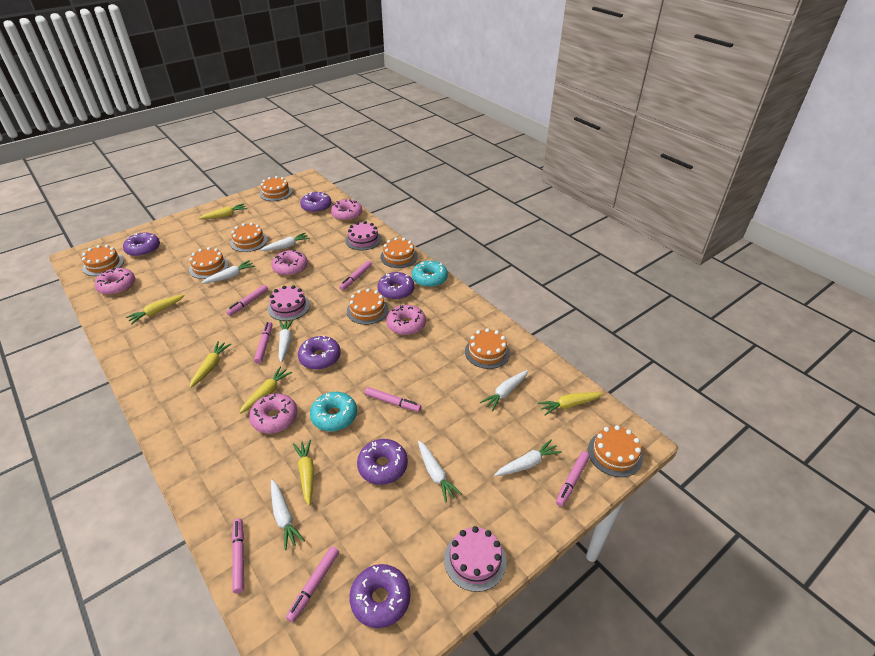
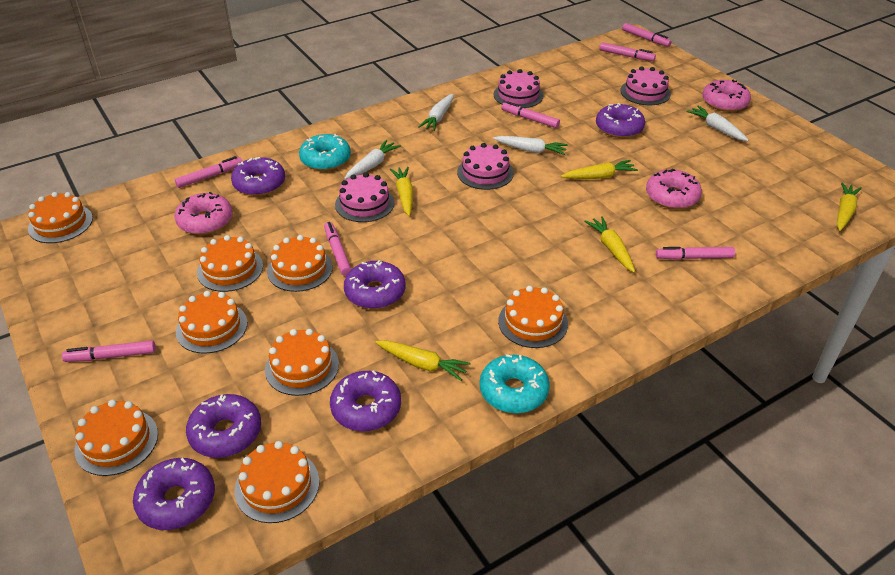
pink cake: 3 -> 4
pink donut: 5 -> 3
white carrot: 7 -> 4
yellow carrot: 6 -> 5

